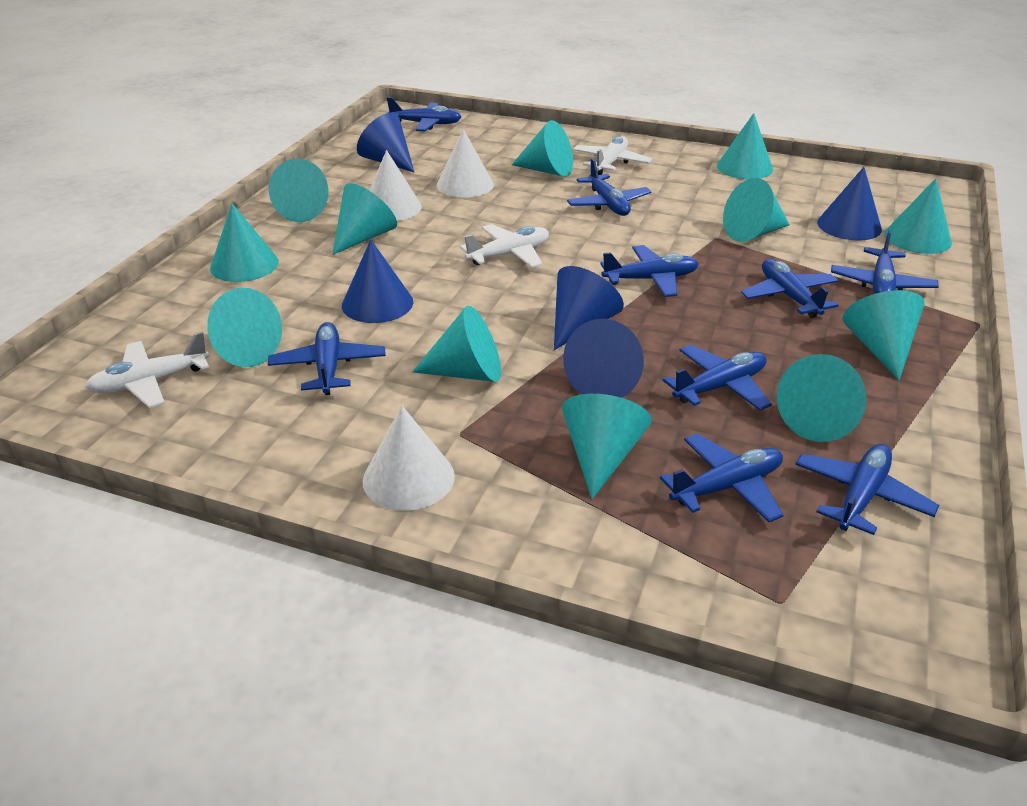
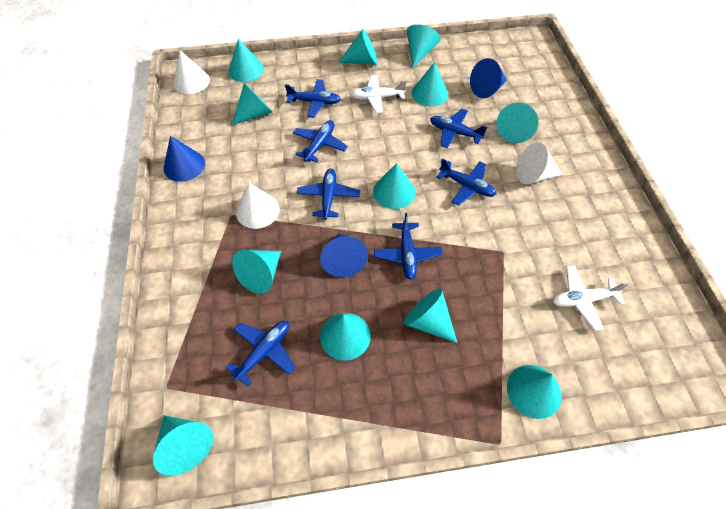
blue cone: 5 -> 3
blue plane: 9 -> 7
white plane: 3 -> 2

